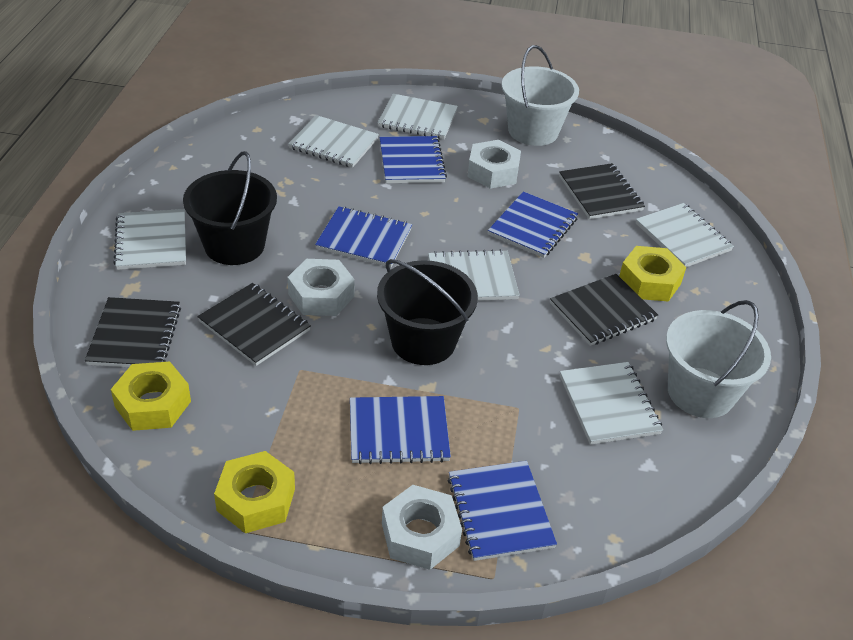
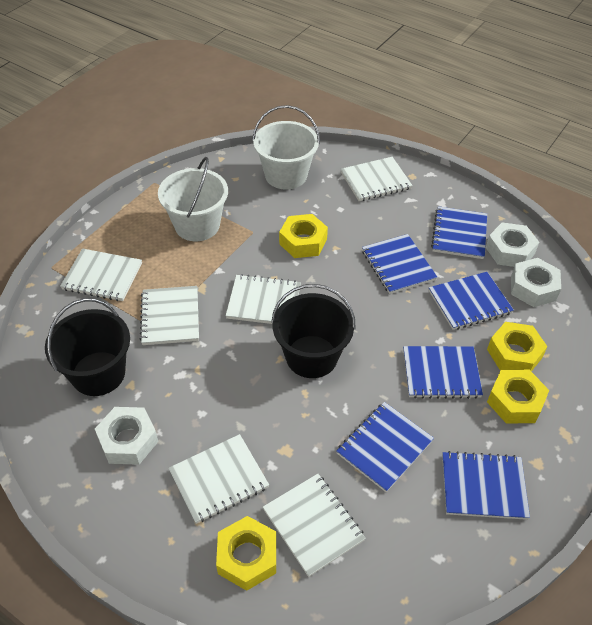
black notebook: 4 -> 0
blue notebook: 5 -> 6
yellow nut: 3 -> 4

